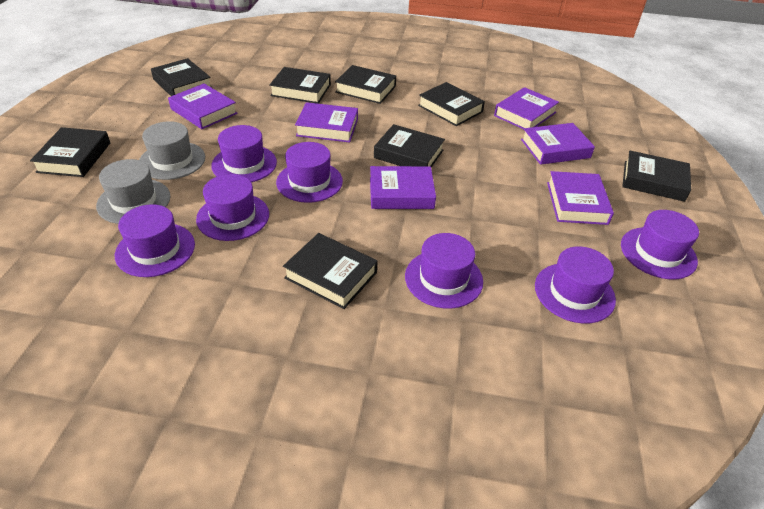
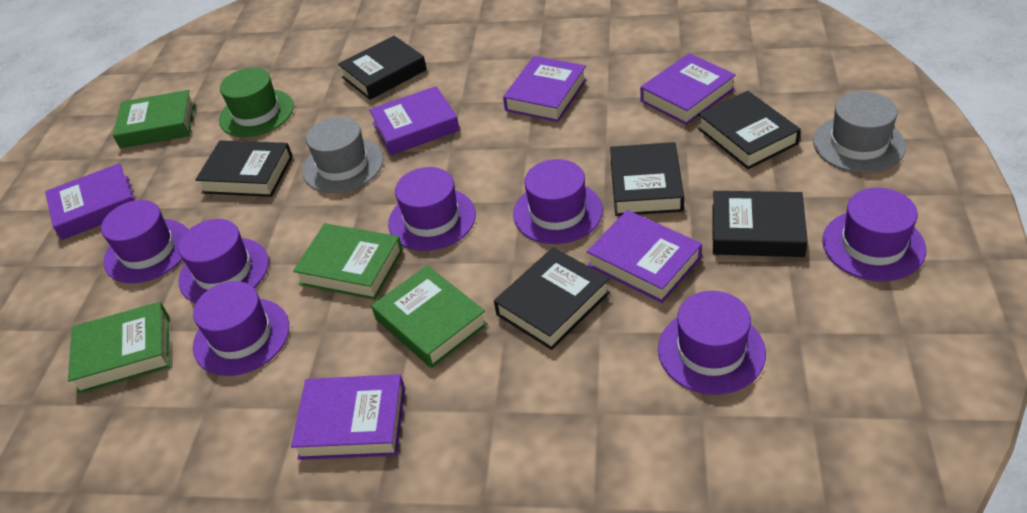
black book: 8 -> 6
green book: 0 -> 4
green hat: 0 -> 1

